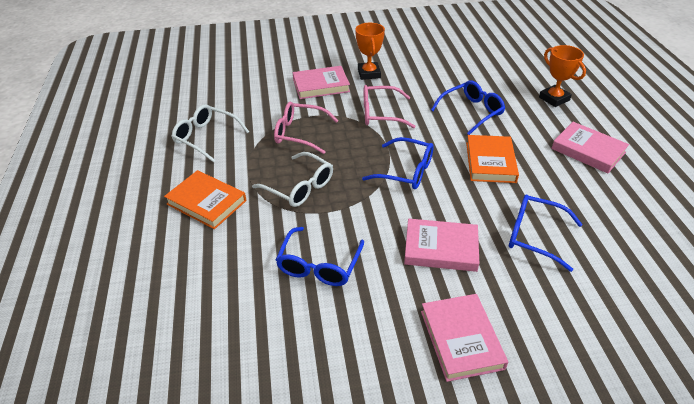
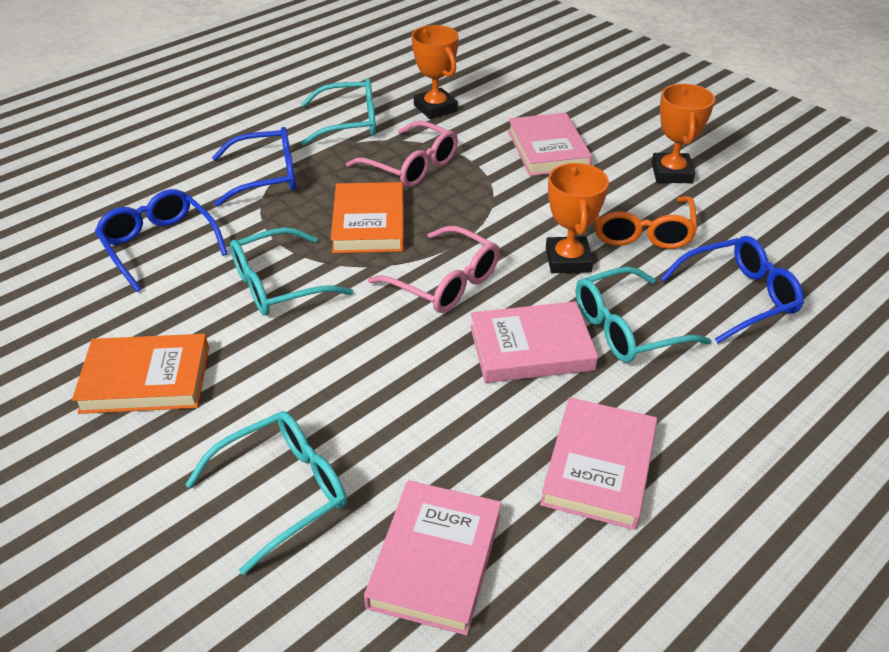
blue glasses: 4 -> 3
orange glasses: 0 -> 1
orange trophy: 2 -> 3
turquoise glasses: 0 -> 4
white glasses: 2 -> 0

